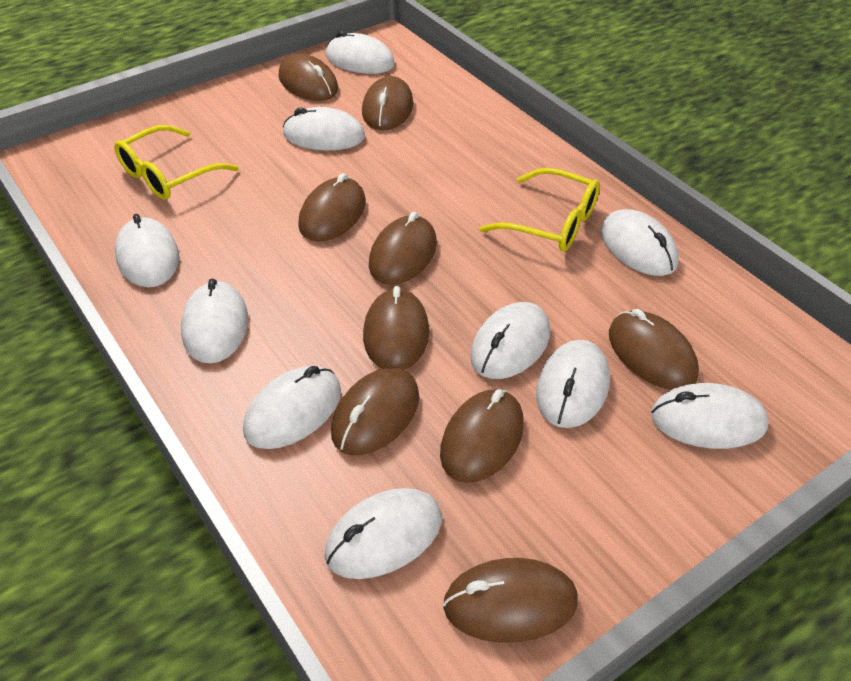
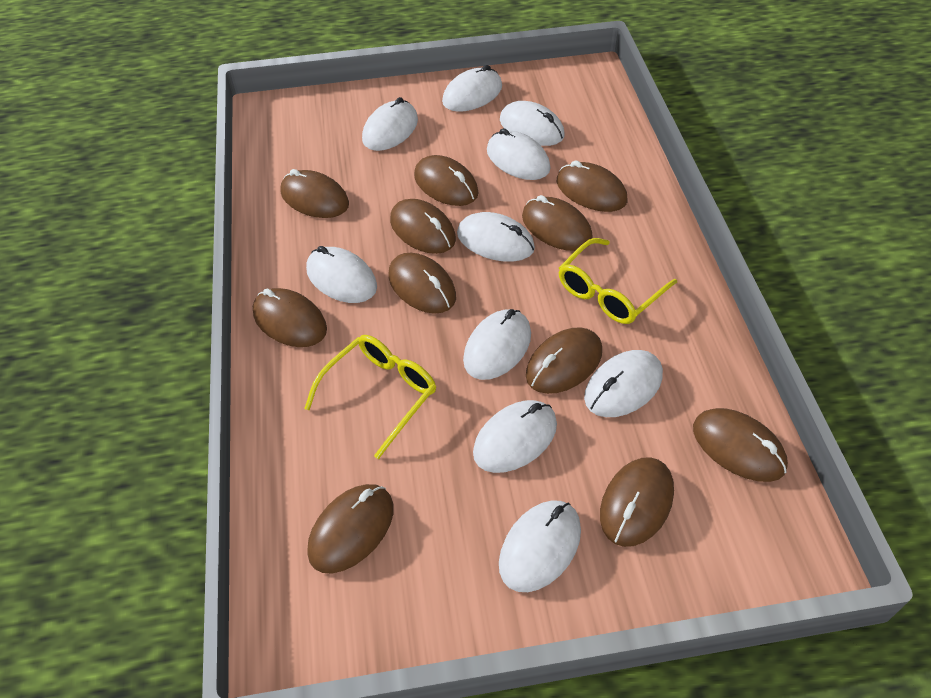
brown mouse: 9 -> 11

